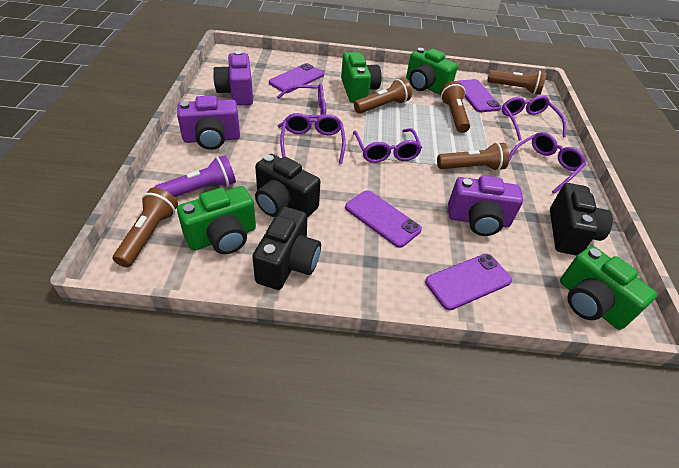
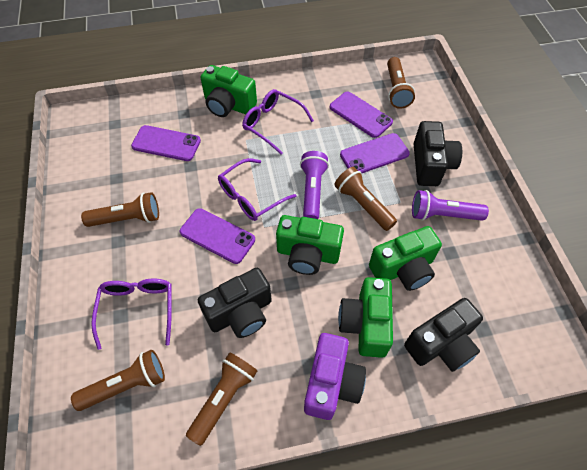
purple camera: 3 -> 1
purple flashlight: 1 -> 2
purple glasses: 5 -> 3

